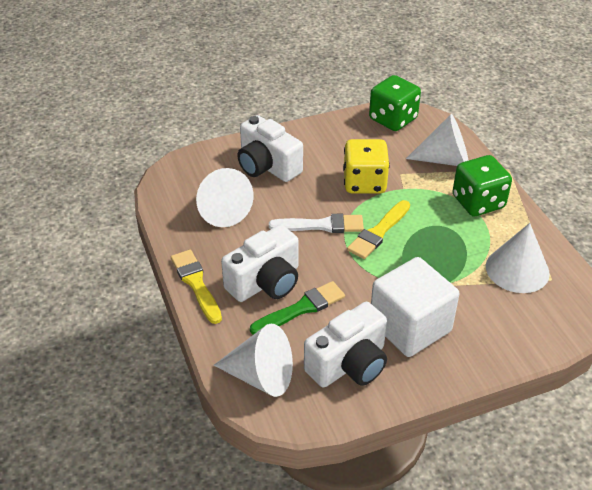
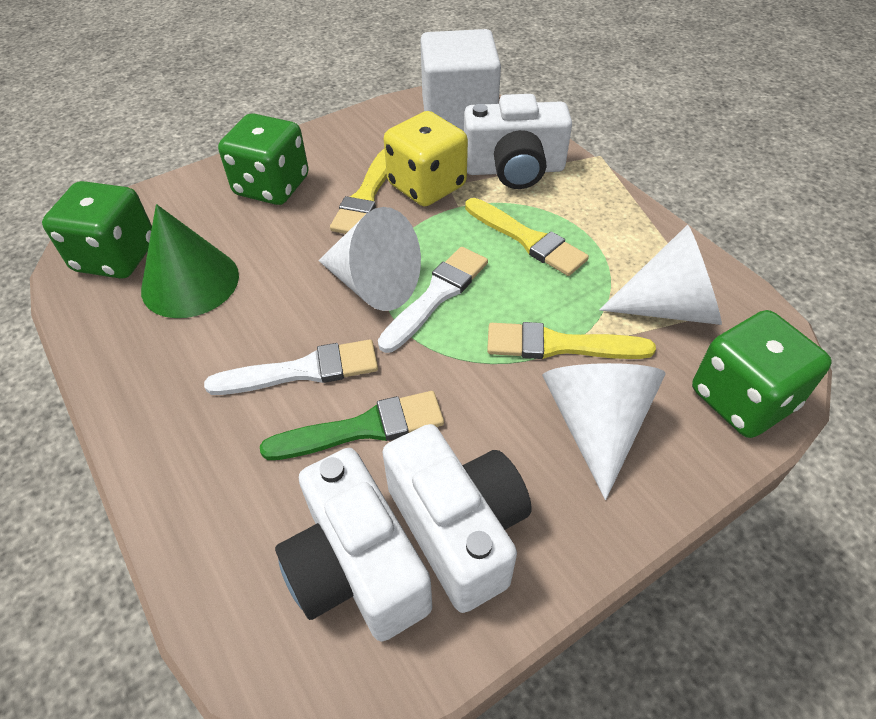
green dice: 2 -> 3
white brush: 1 -> 2
white cone: 4 -> 3
yellow brush: 2 -> 3

